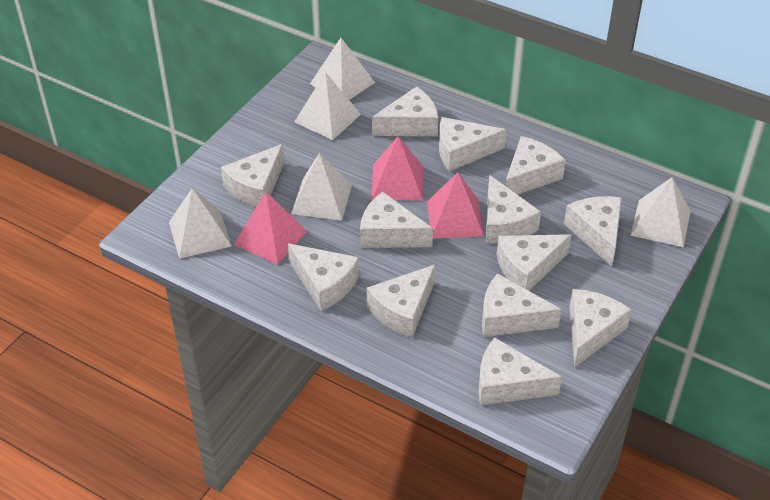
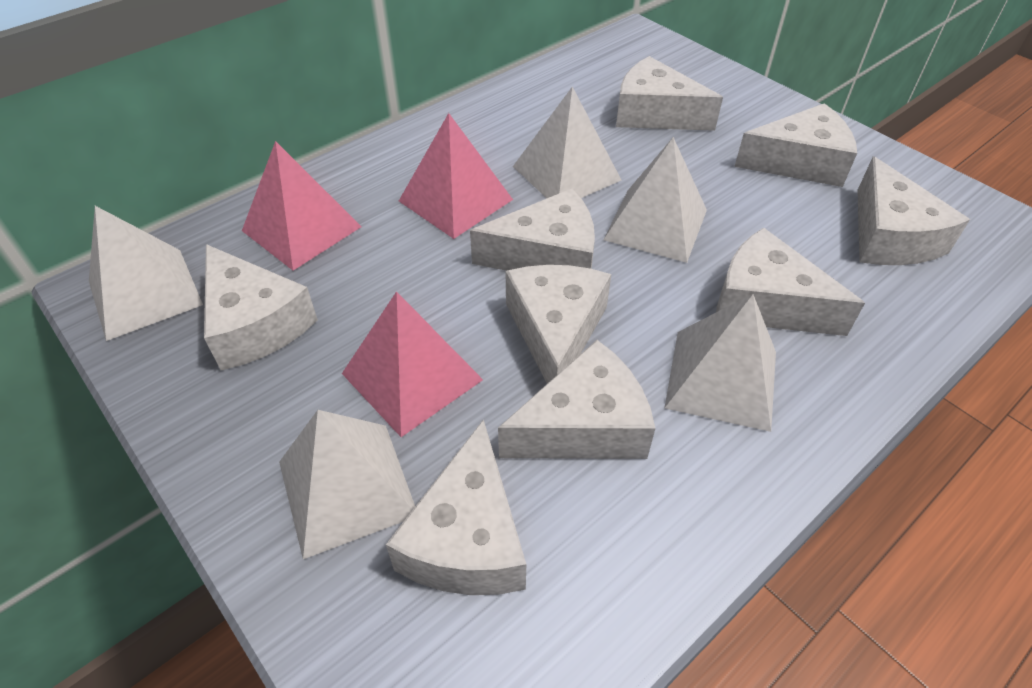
white cheese: 13 -> 9

